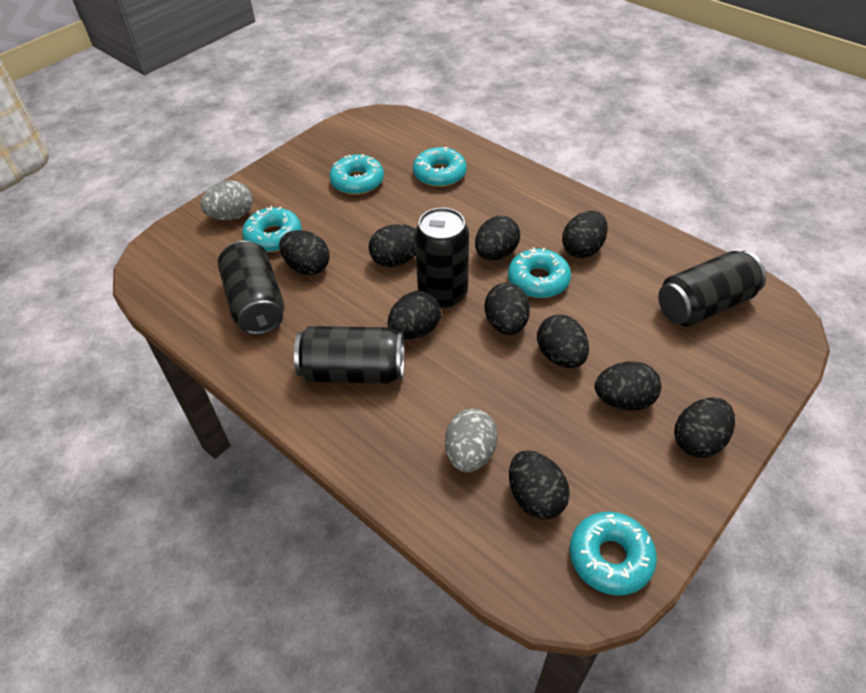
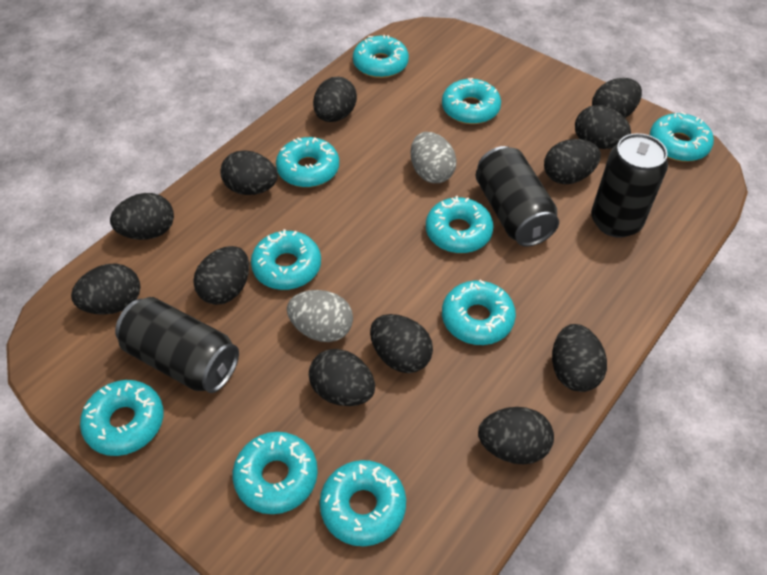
black can: 4 -> 3
black egg: 10 -> 12
turquoise donut: 5 -> 10

